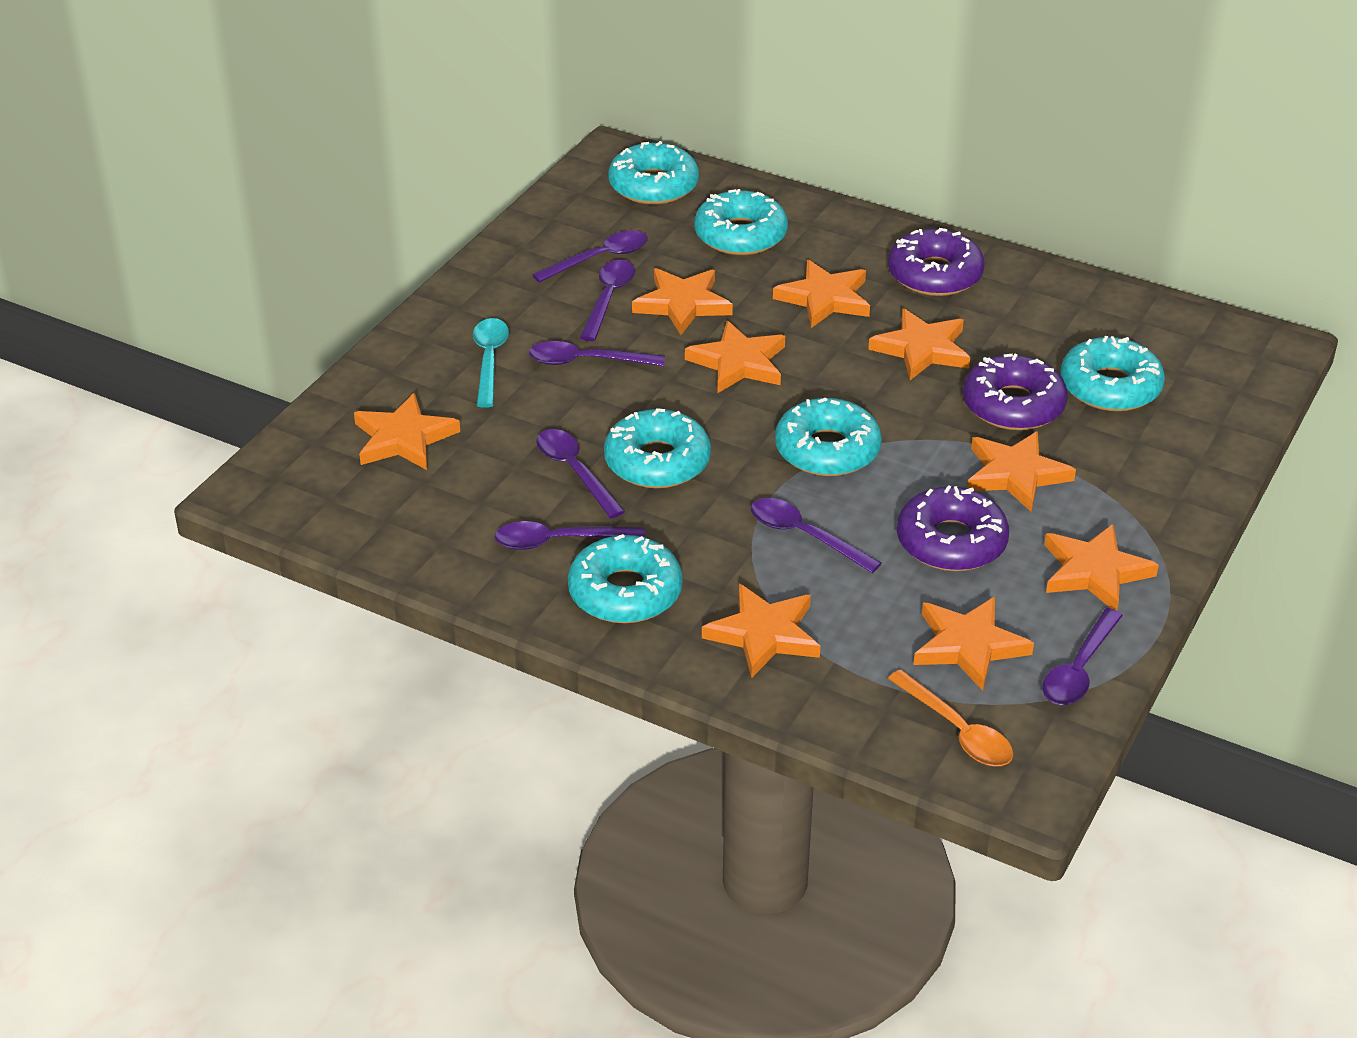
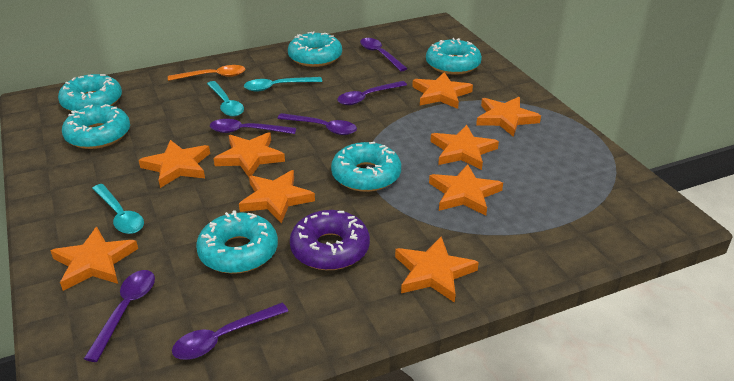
purple donut: 3 -> 1
purple spoon: 7 -> 6
turquoise spoon: 1 -> 3

